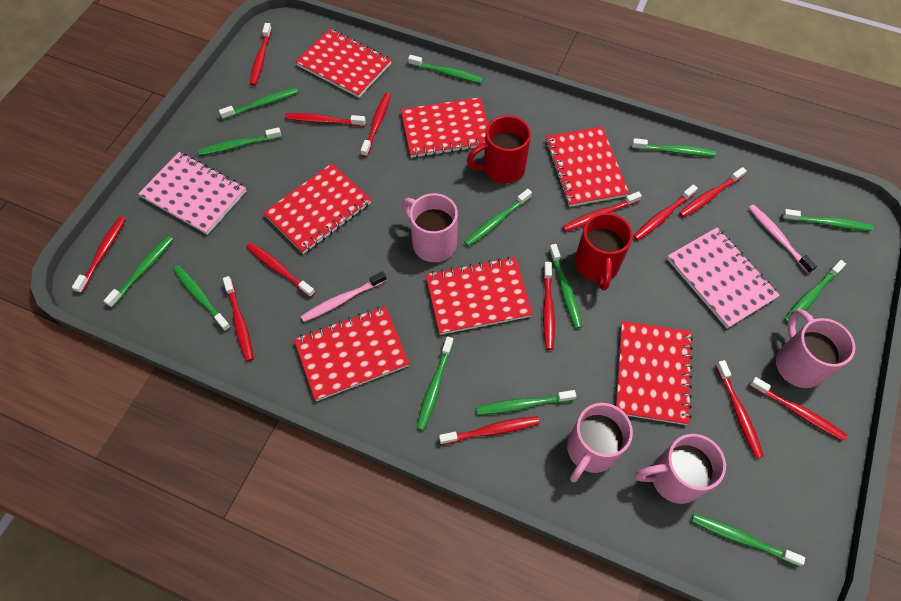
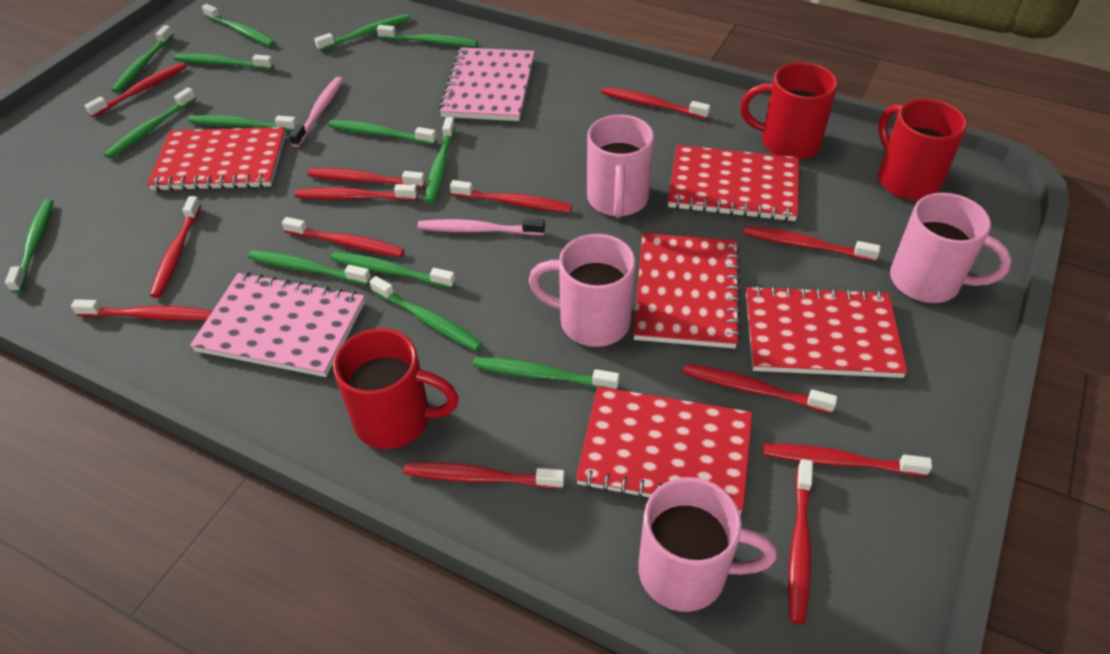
green toothbrush: 13 -> 14
red mug: 2 -> 3
red notebook: 7 -> 5

